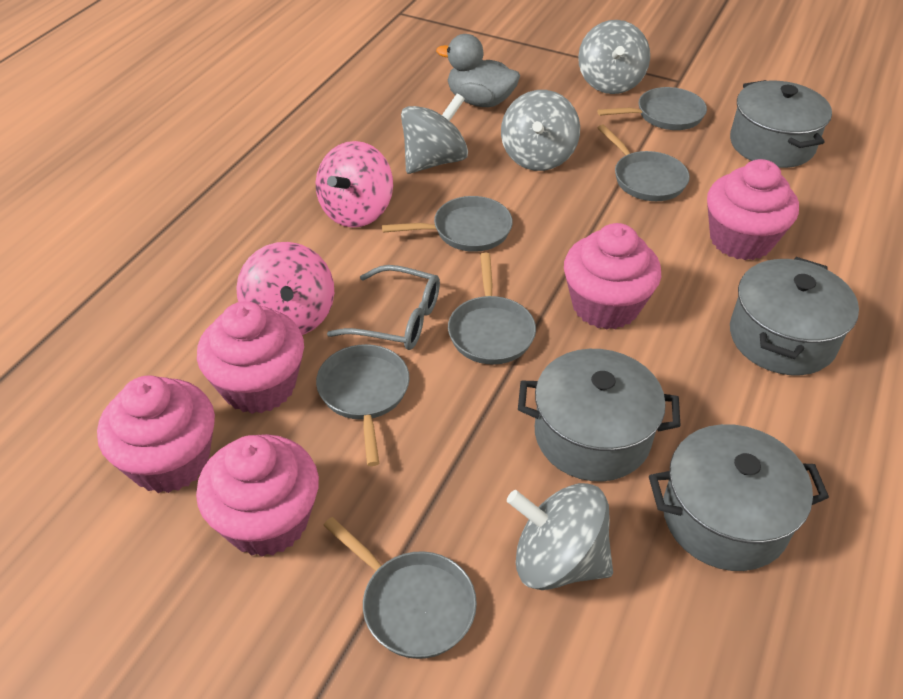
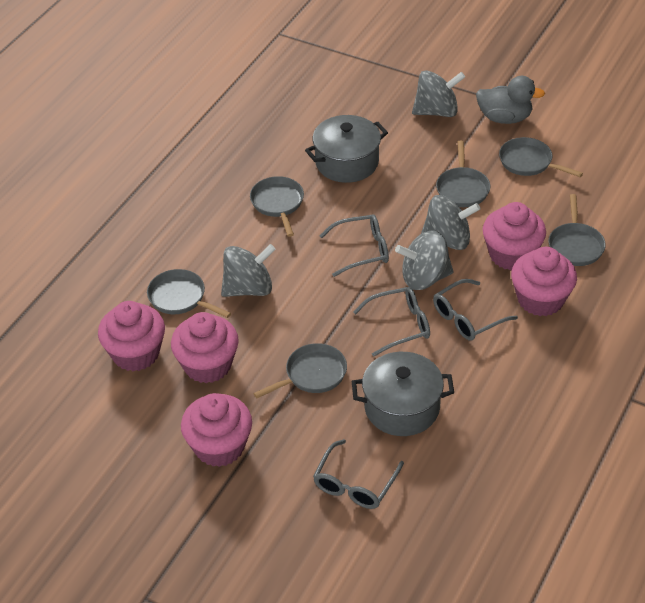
grey glasses: 1 -> 4
grey pot: 4 -> 2
pink spinning top: 2 -> 0

